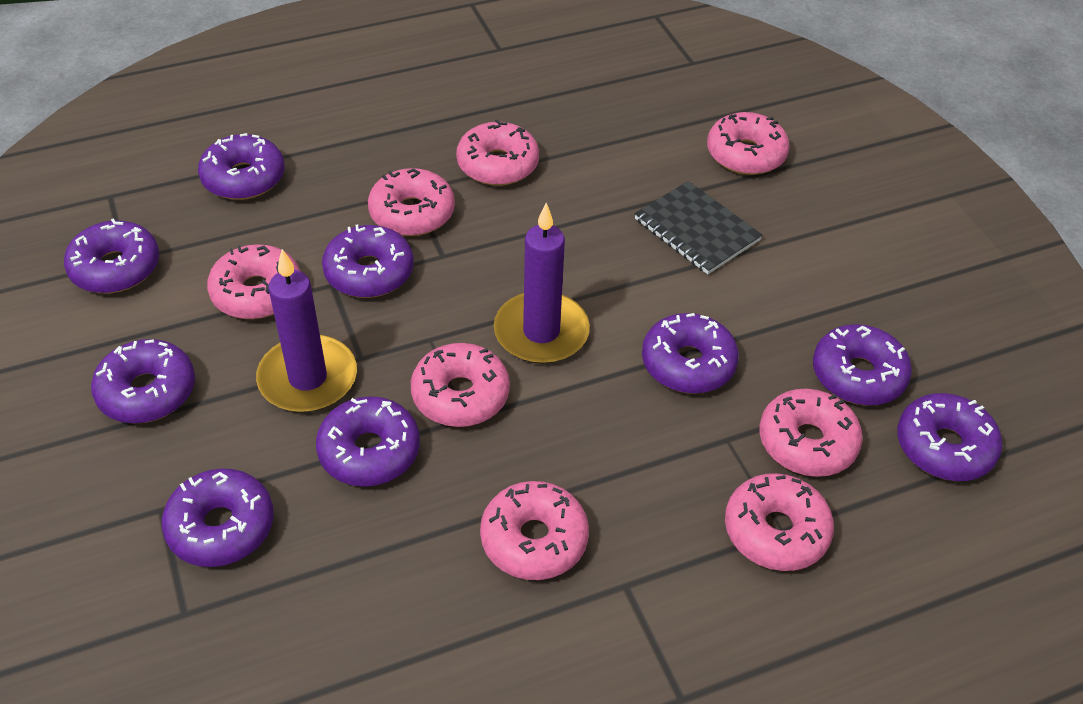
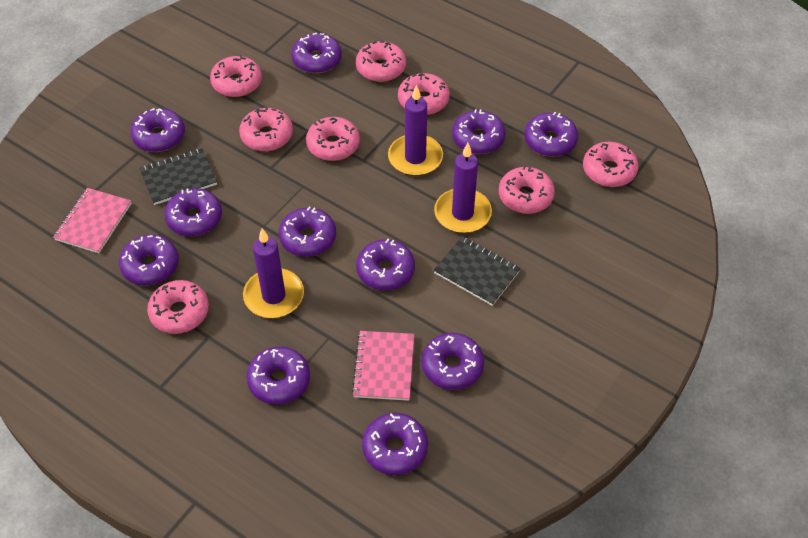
black notebook: 1 -> 2
pink notebook: 0 -> 2
purple candle: 2 -> 3
purple donut: 9 -> 11

